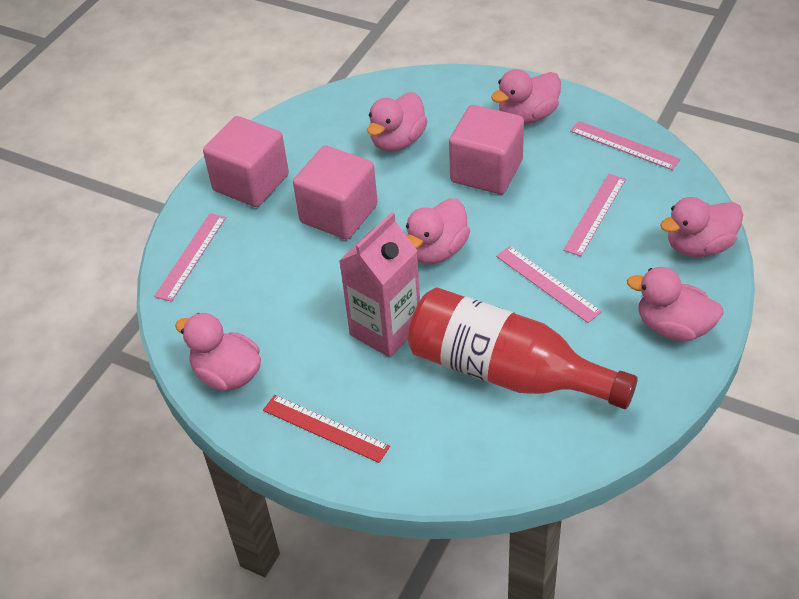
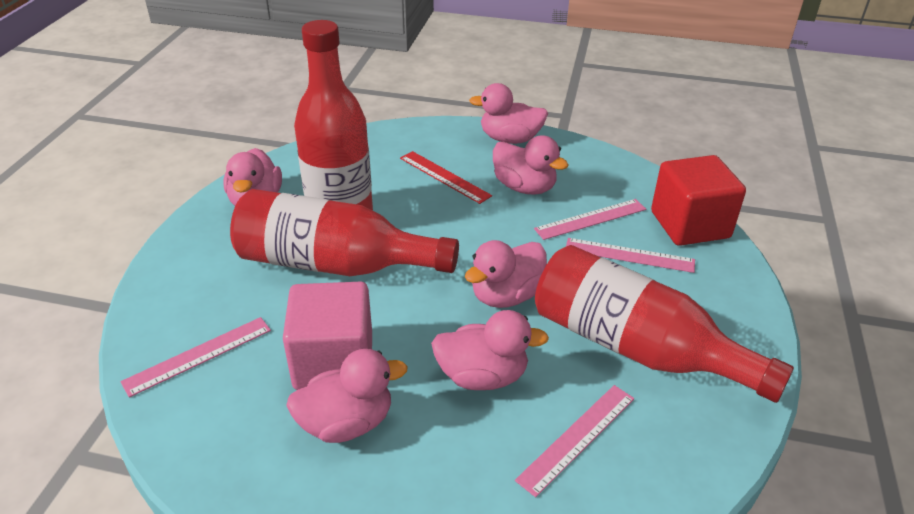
pink carton: 1 -> 0
pink cube: 3 -> 1
red bottle: 1 -> 3
red cube: 0 -> 1

